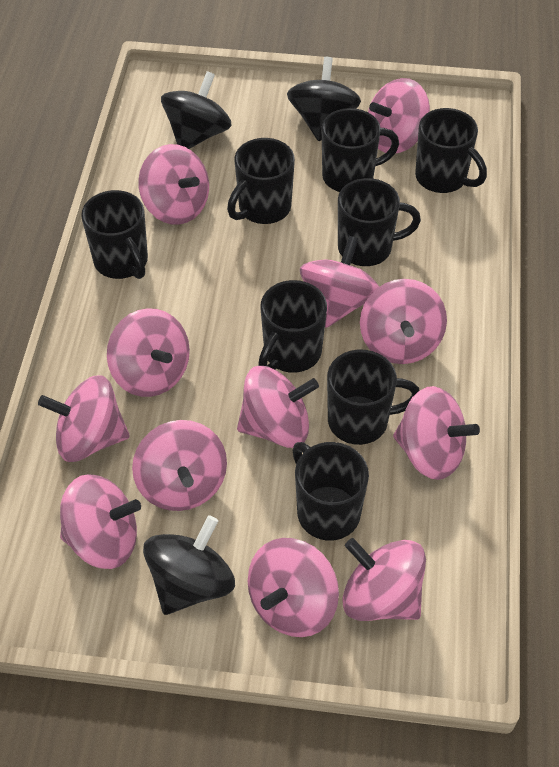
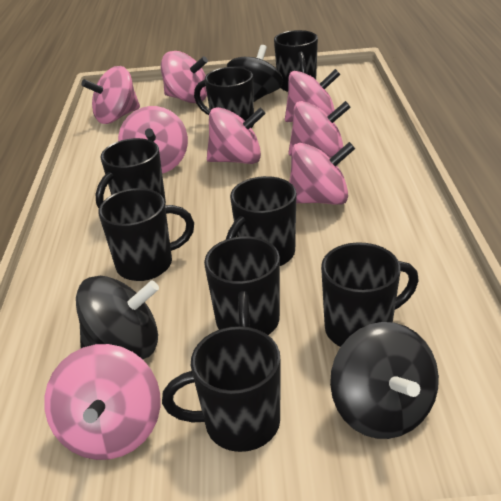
pink spinning top: 12 -> 8

